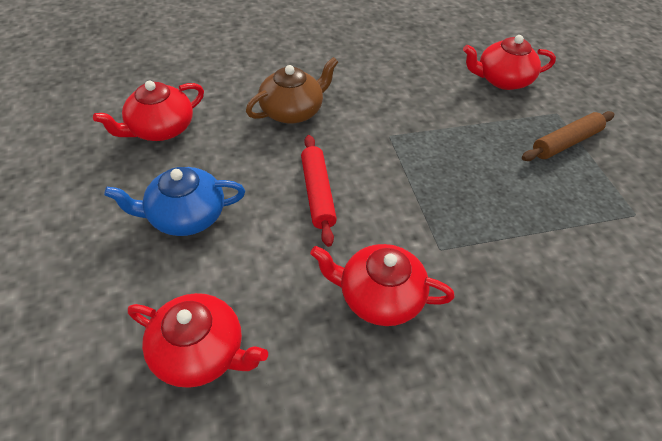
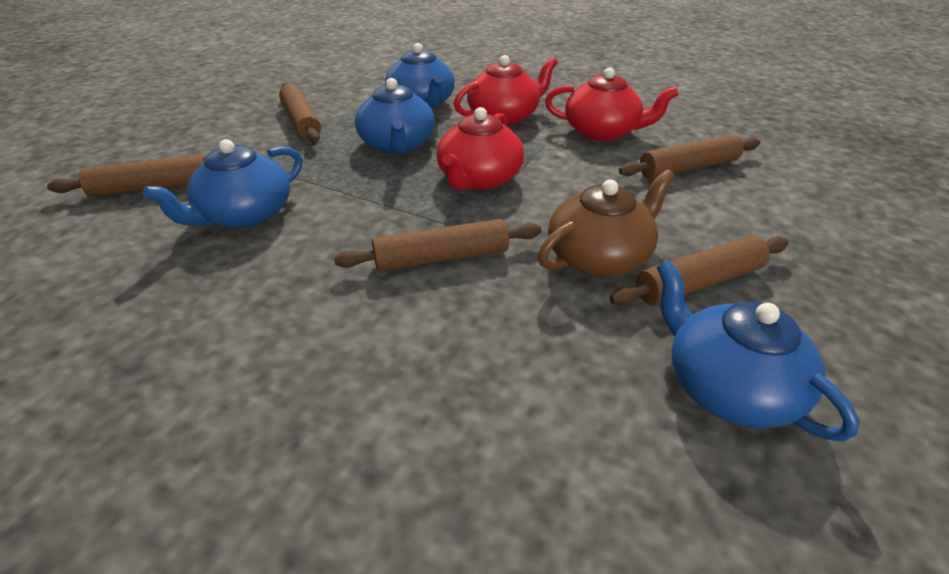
blue teapot: 1 -> 4
brown rolling pin: 1 -> 5
red rolling pin: 1 -> 0
red teapot: 4 -> 3

